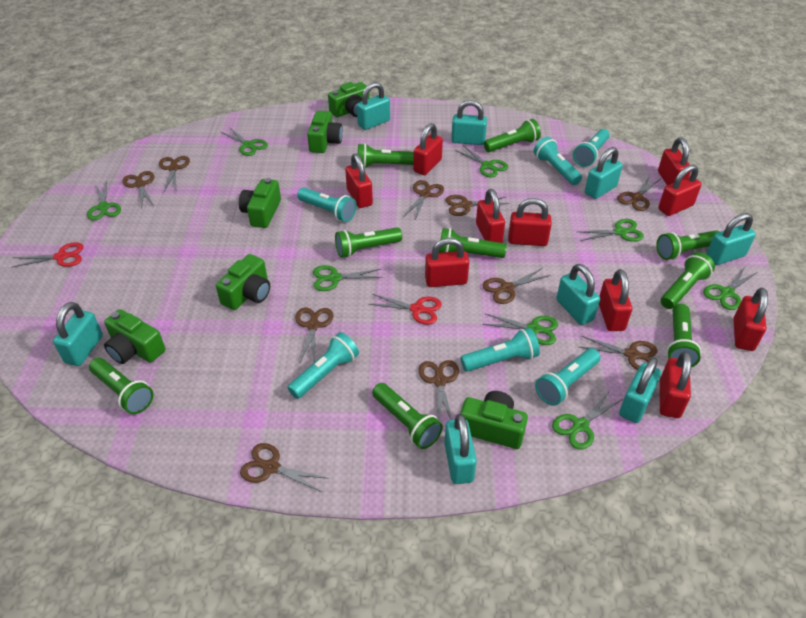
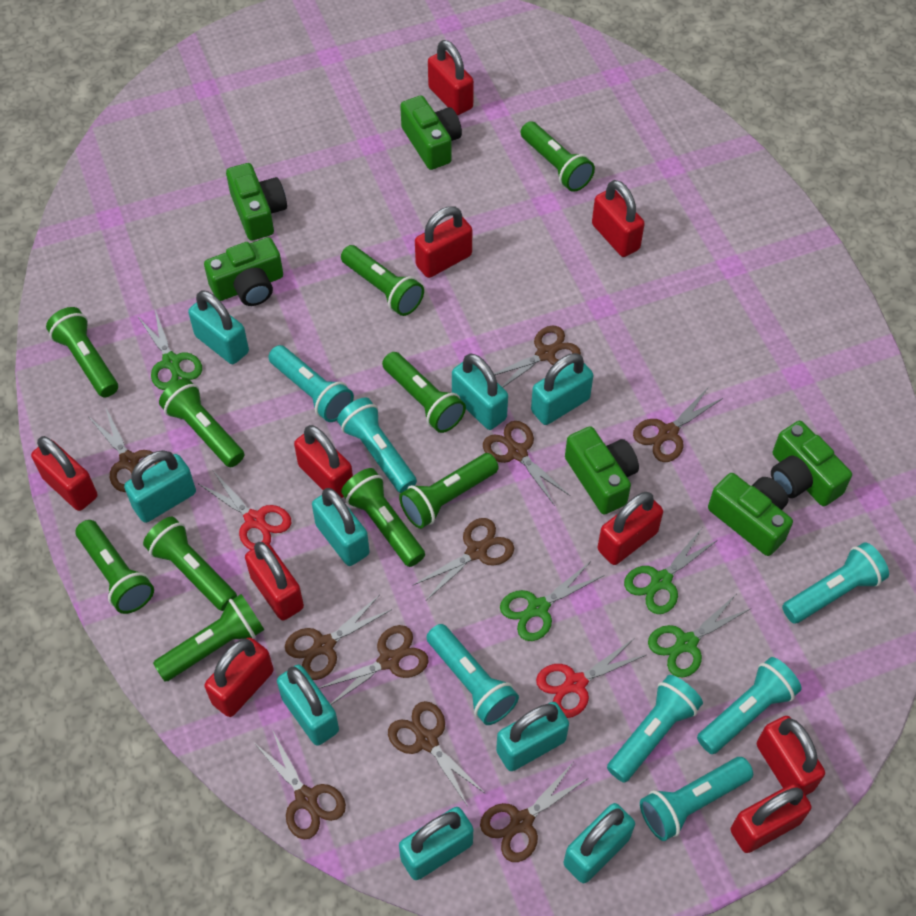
green flashlight: 9 -> 10
green scissors: 8 -> 4
turquoise flashlight: 6 -> 7
turquoise padlock: 8 -> 9

